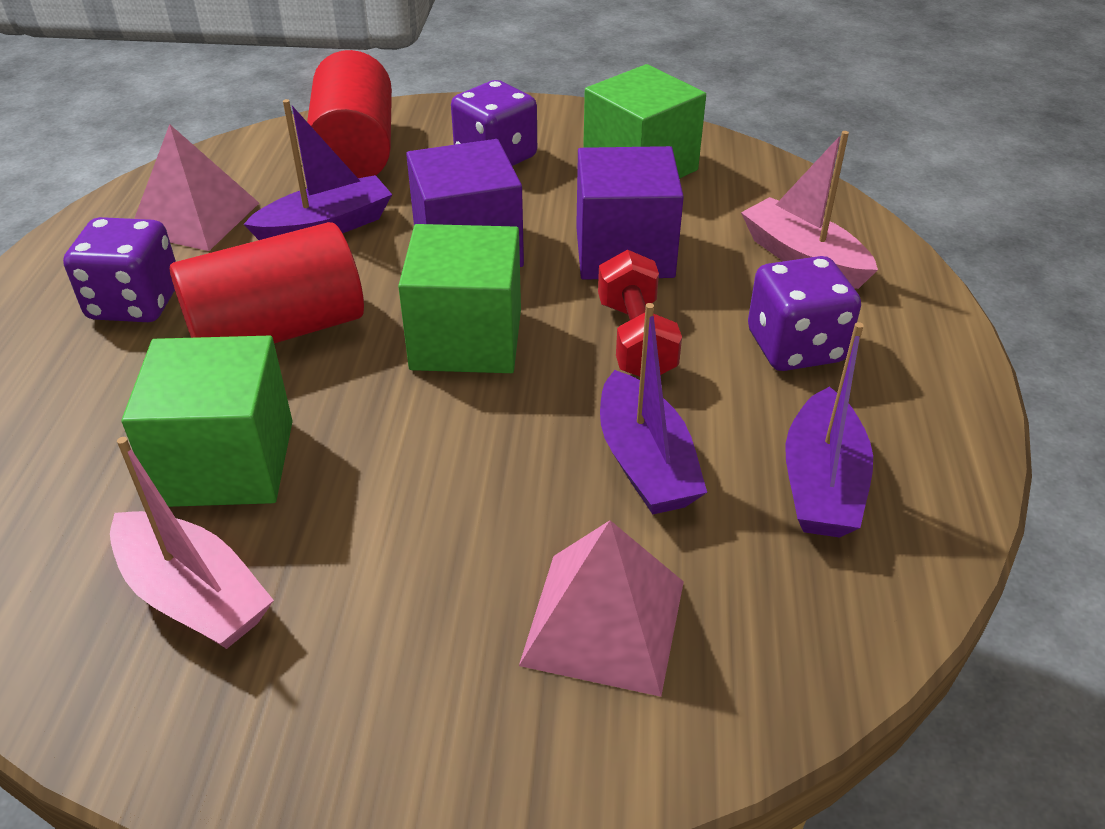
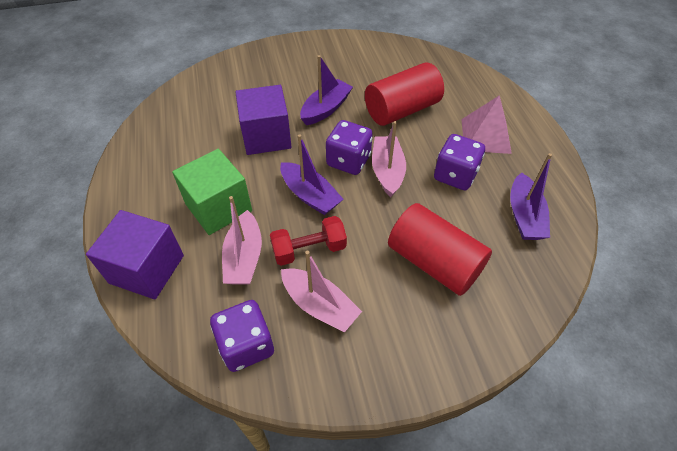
green cube: 3 -> 1
pink boat: 2 -> 3
pink pyramid: 2 -> 1

